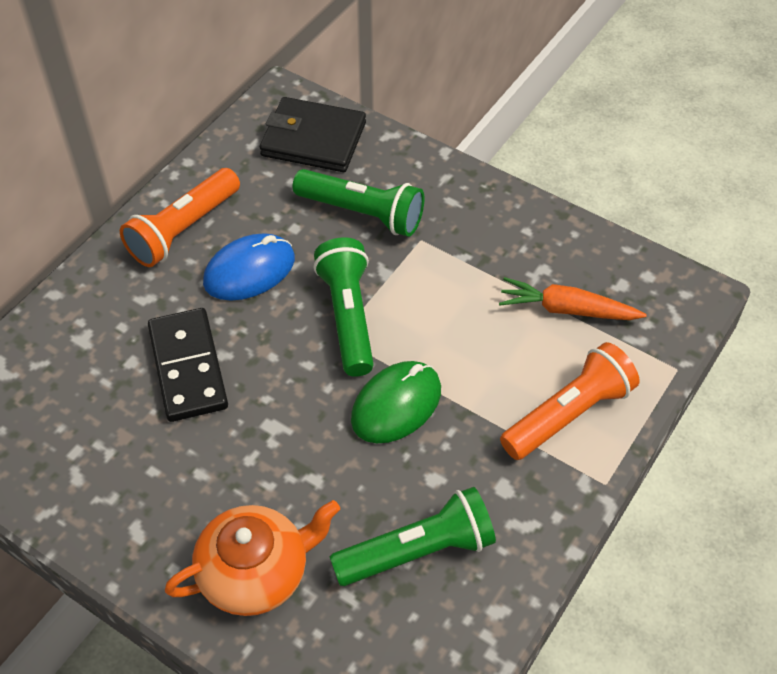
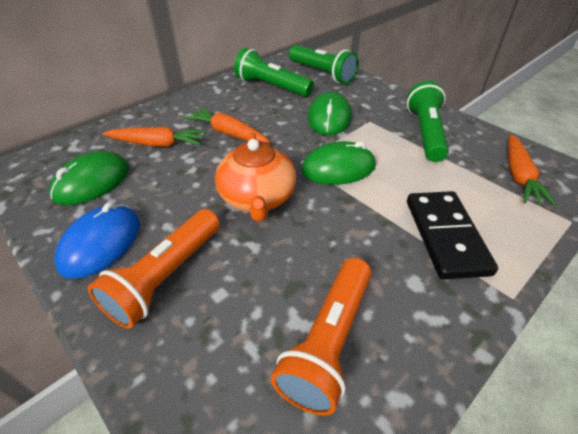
black wallet: 1 -> 0
green mouse: 1 -> 3
orange carrot: 1 -> 3

